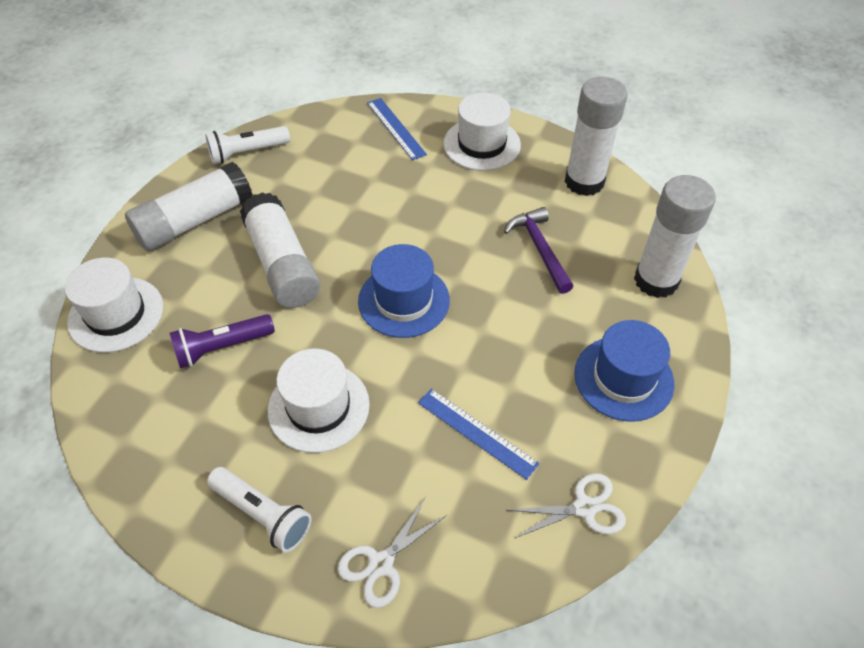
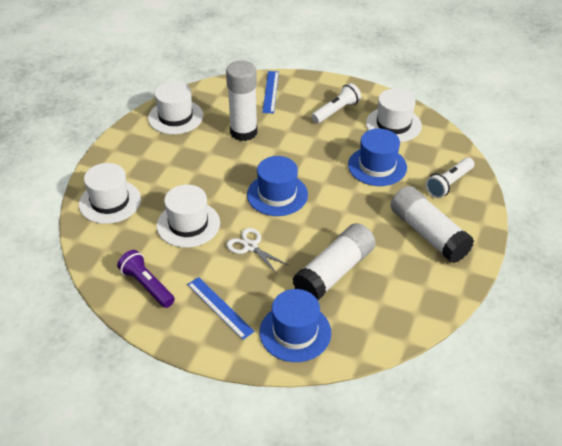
blue hat: 2 -> 3
purple hammer: 1 -> 0
white glue stick: 4 -> 3
white hat: 3 -> 4
white scissors: 2 -> 1

